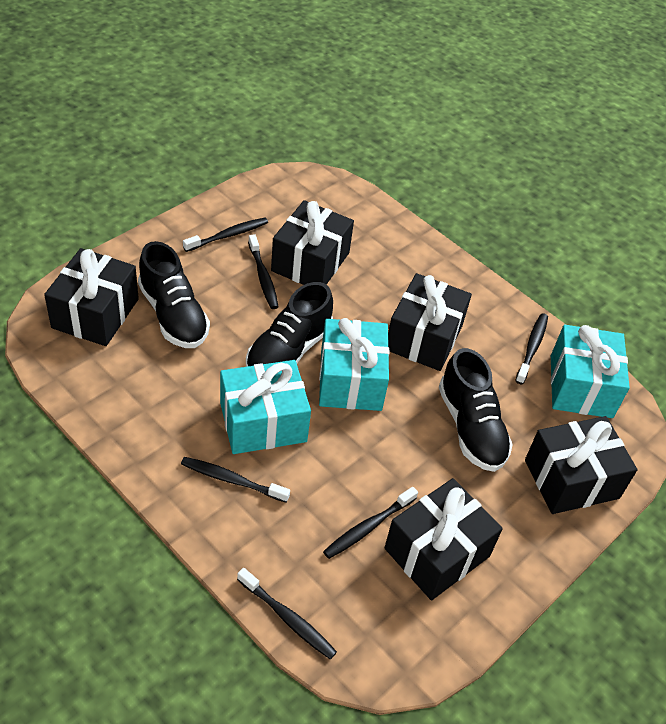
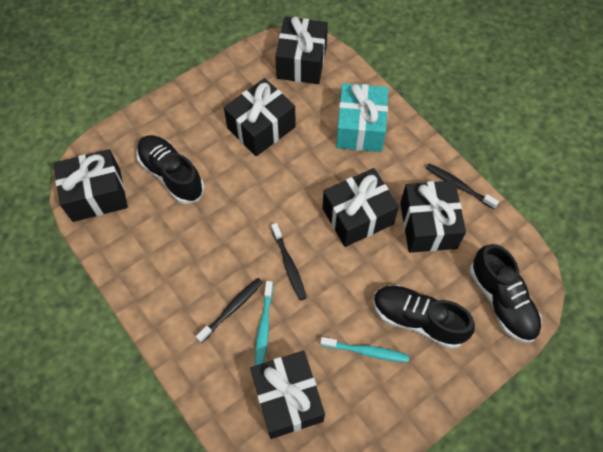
black gift: 5 -> 6
black toothbrush: 6 -> 3
turquoise gift: 3 -> 1
turquoise toothbrush: 0 -> 2

